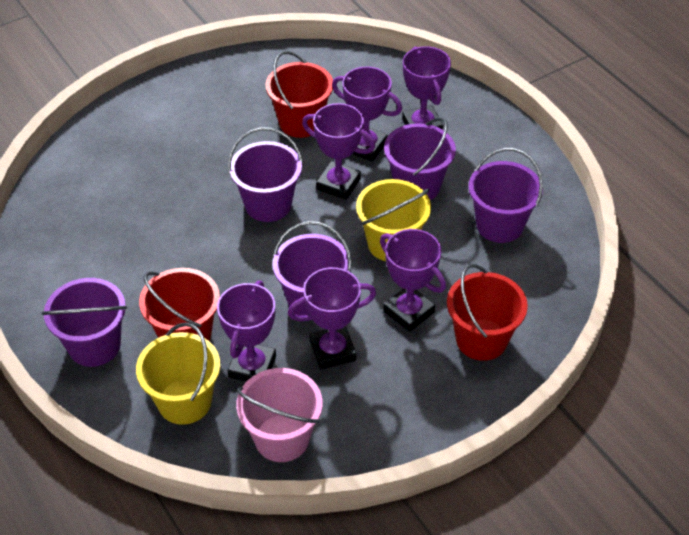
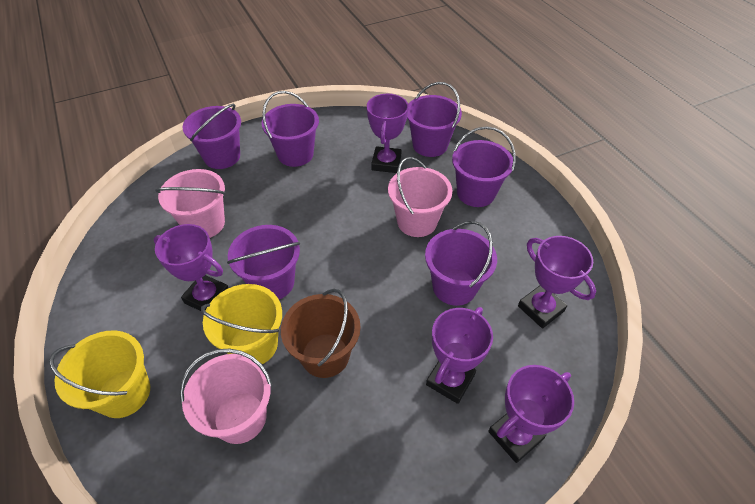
brown bucket: 0 -> 1
pink bucket: 1 -> 3
purple bucket: 5 -> 6
purple trophy: 6 -> 5
red bucket: 3 -> 0

